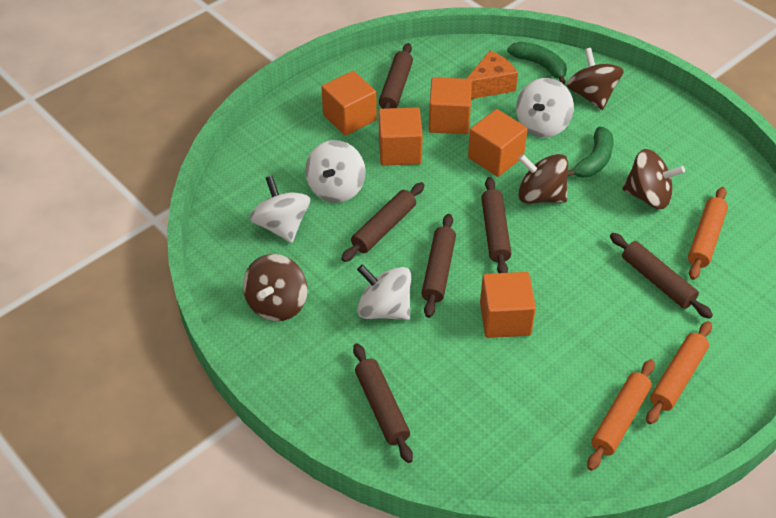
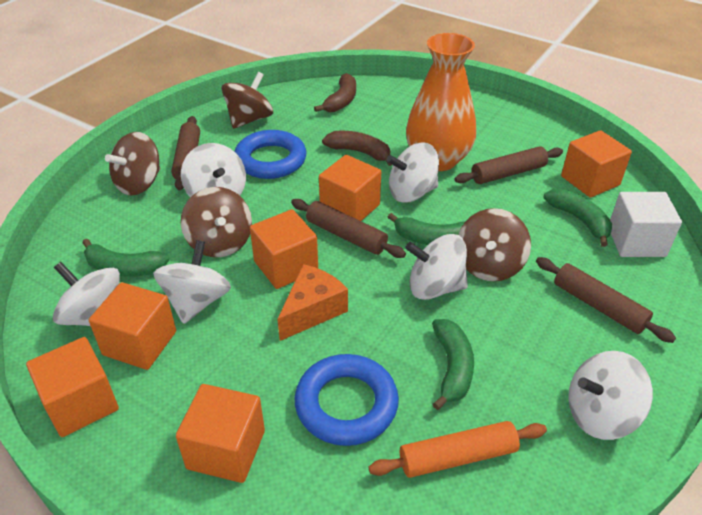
blue ring: 0 -> 2
brown banana: 0 -> 2
brown rolling pin: 6 -> 4
green banana: 2 -> 4
orange cube: 5 -> 6
orange rolling pin: 3 -> 1
orange vase: 0 -> 1
white cube: 0 -> 1
white spinning top: 4 -> 6

